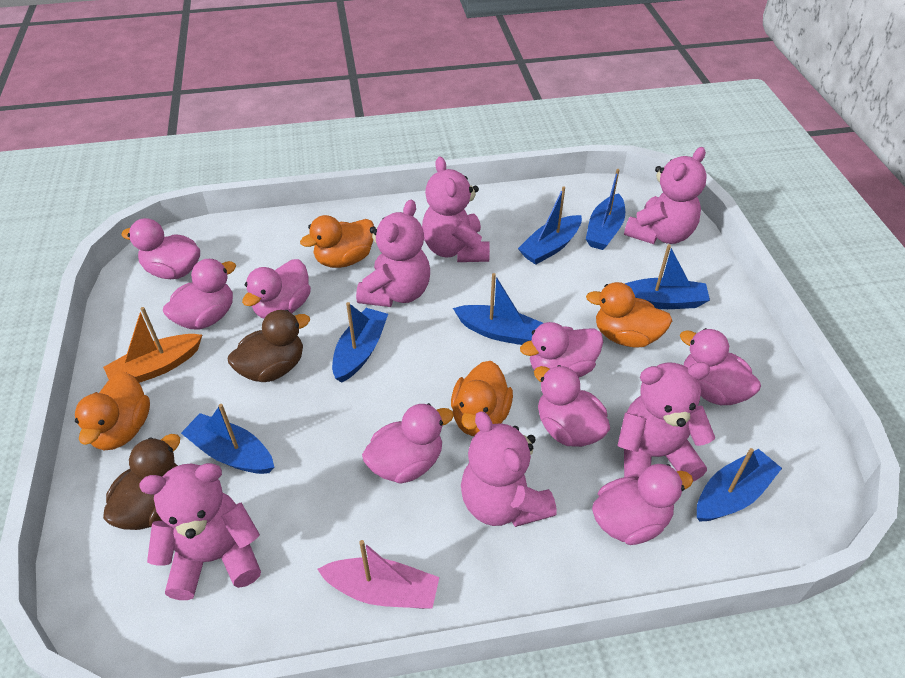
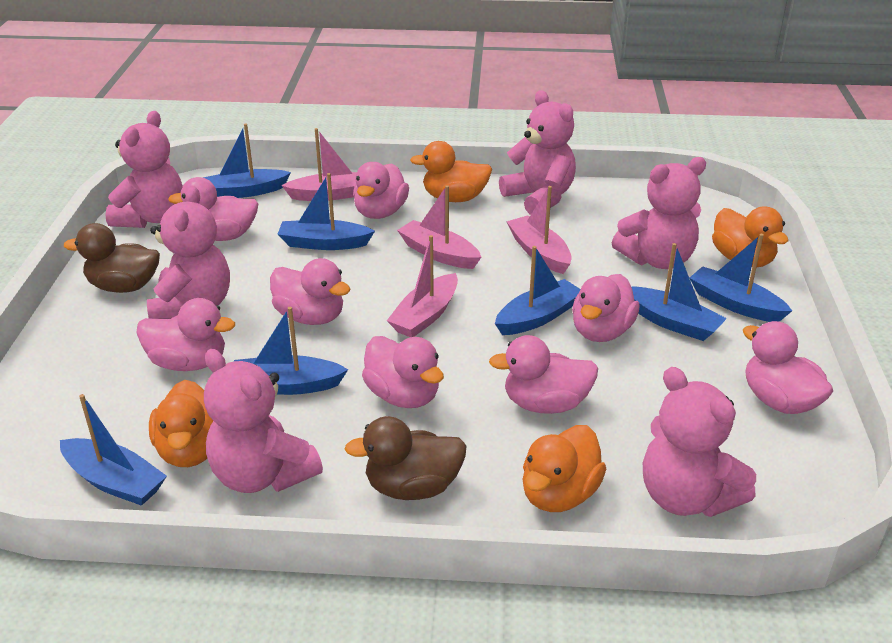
orange boat: 1 -> 0
pink boat: 1 -> 4

